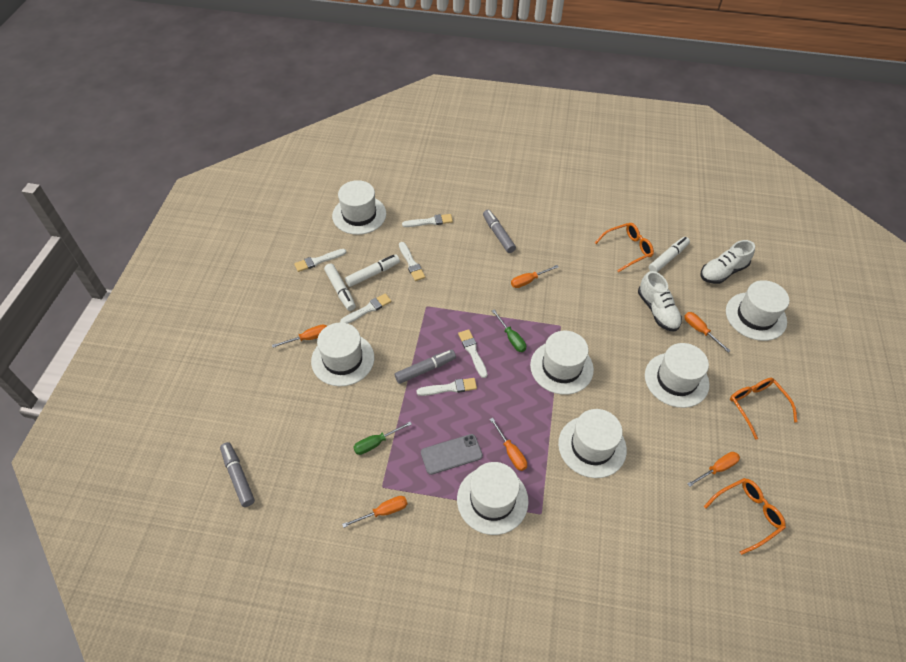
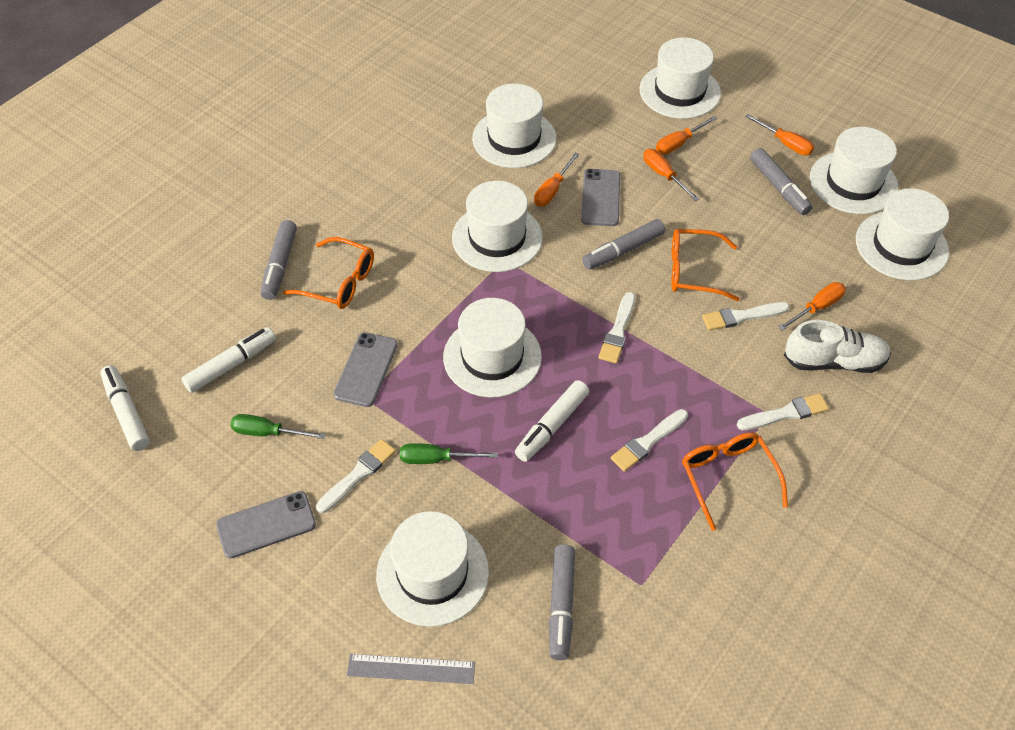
grey marker: 3 -> 4
grey phone: 1 -> 3
grey ruler: 0 -> 1
orange screwdriver: 6 -> 5
white brush: 6 -> 5
white shoe: 2 -> 1

